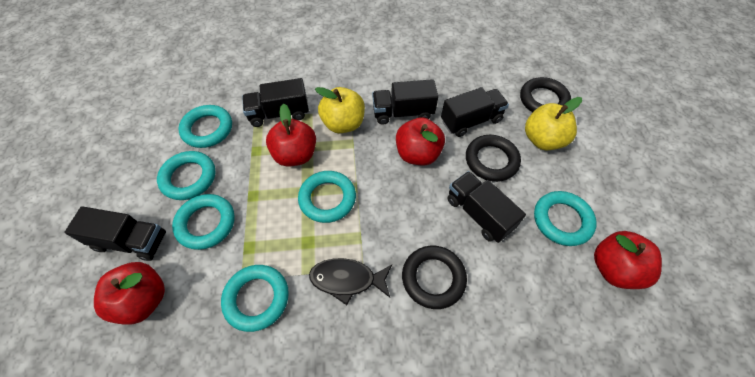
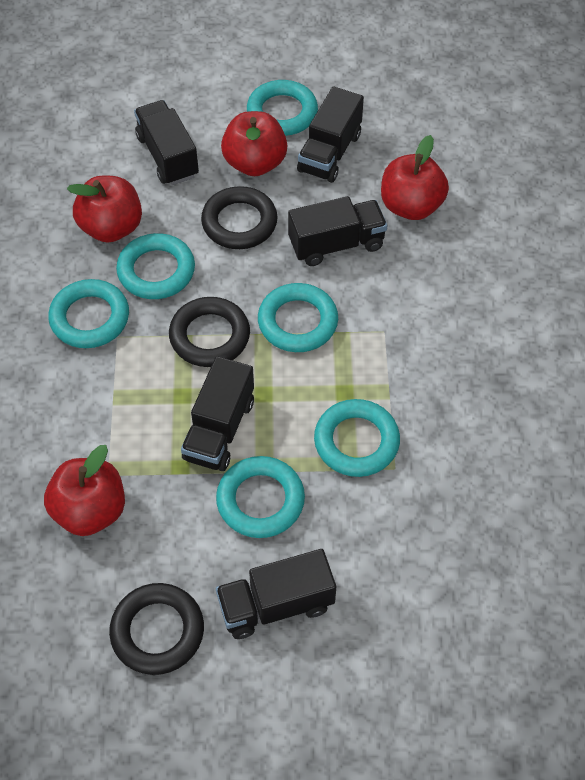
black fish: 1 -> 0
yellow apple: 2 -> 0

